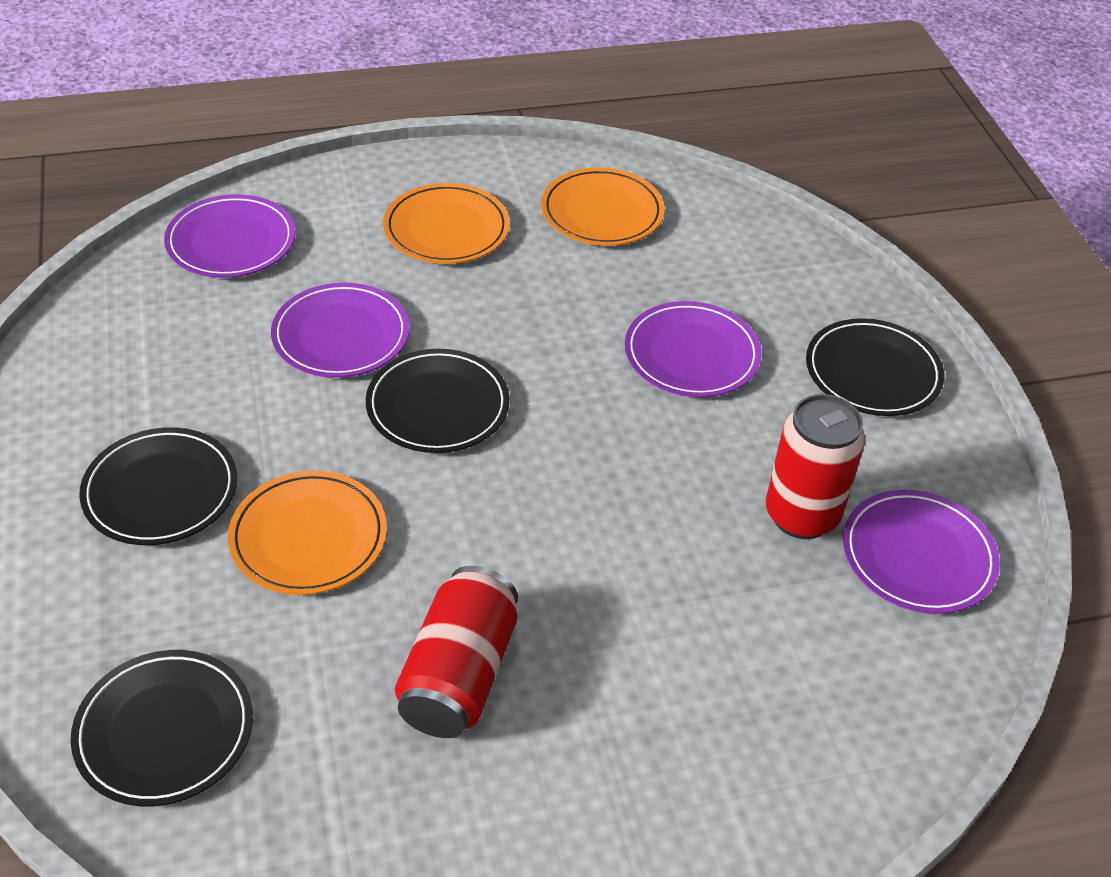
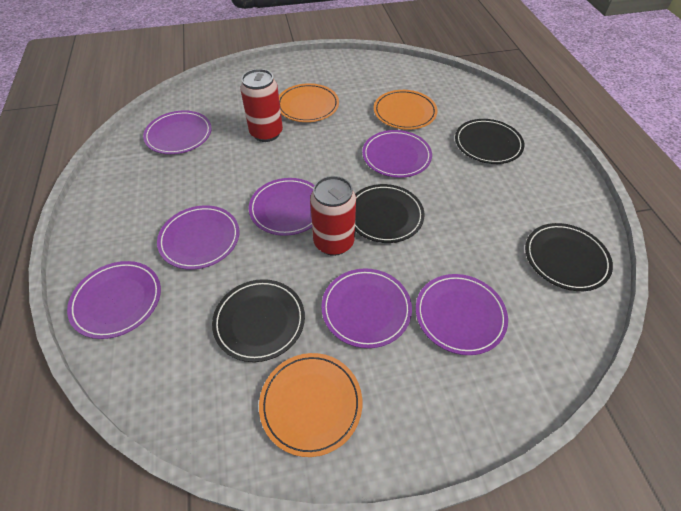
purple plate: 4 -> 7

